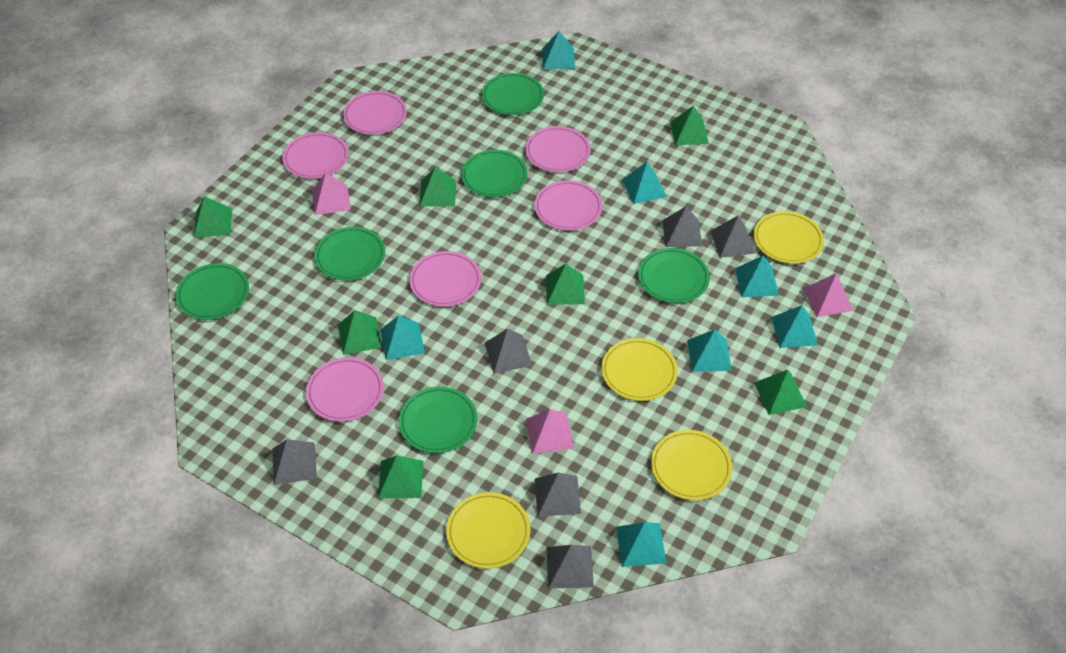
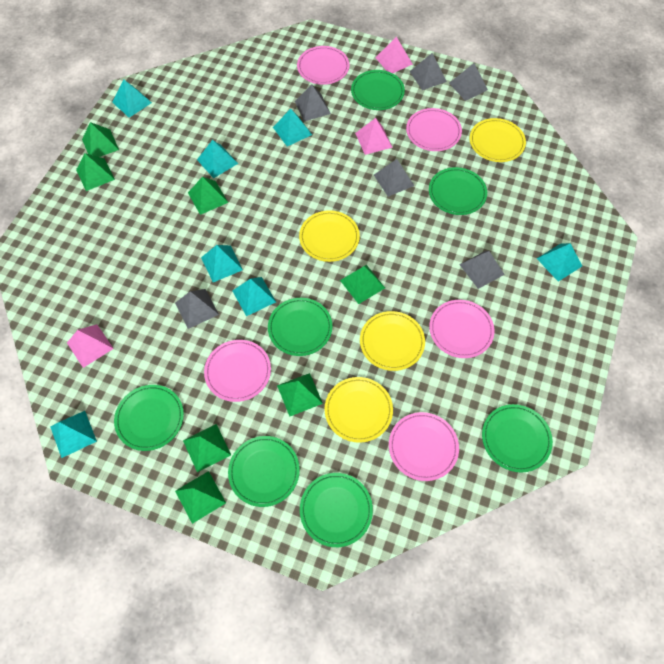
green plate: 6 -> 7
pink plate: 6 -> 5

